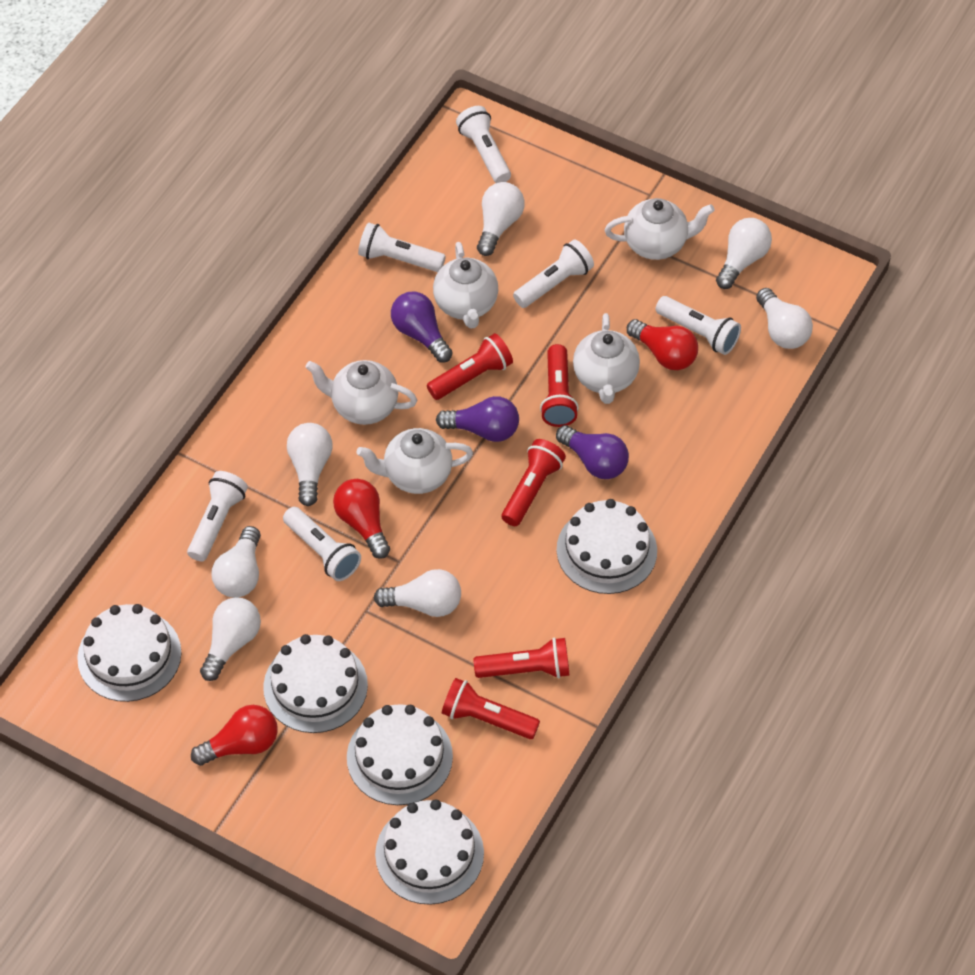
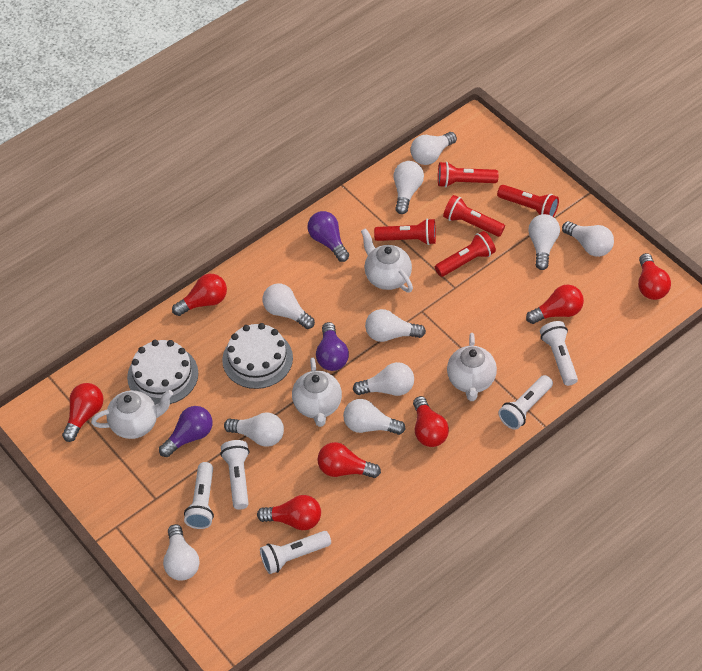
red light bulb: 3 -> 7
white cake: 5 -> 2
white flashlight: 6 -> 5
white light bulb: 7 -> 10
white teapot: 5 -> 4

